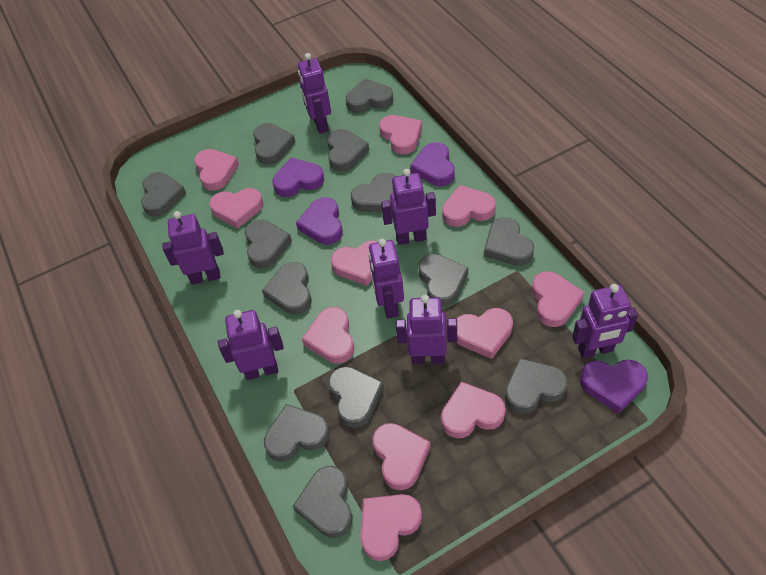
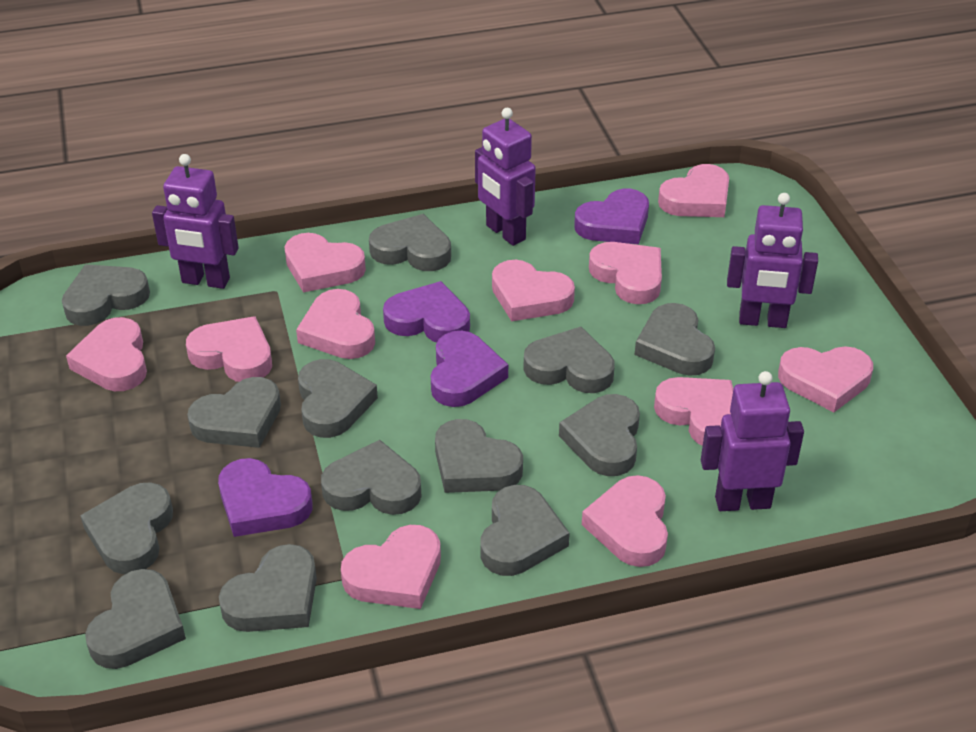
purple robot: 7 -> 4

